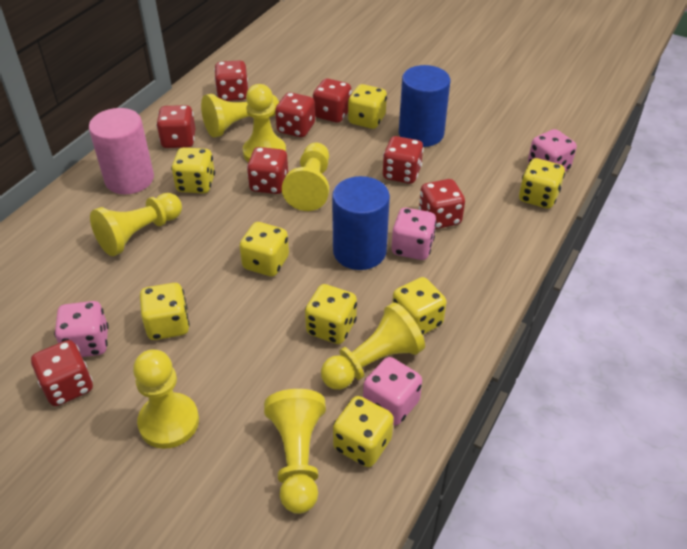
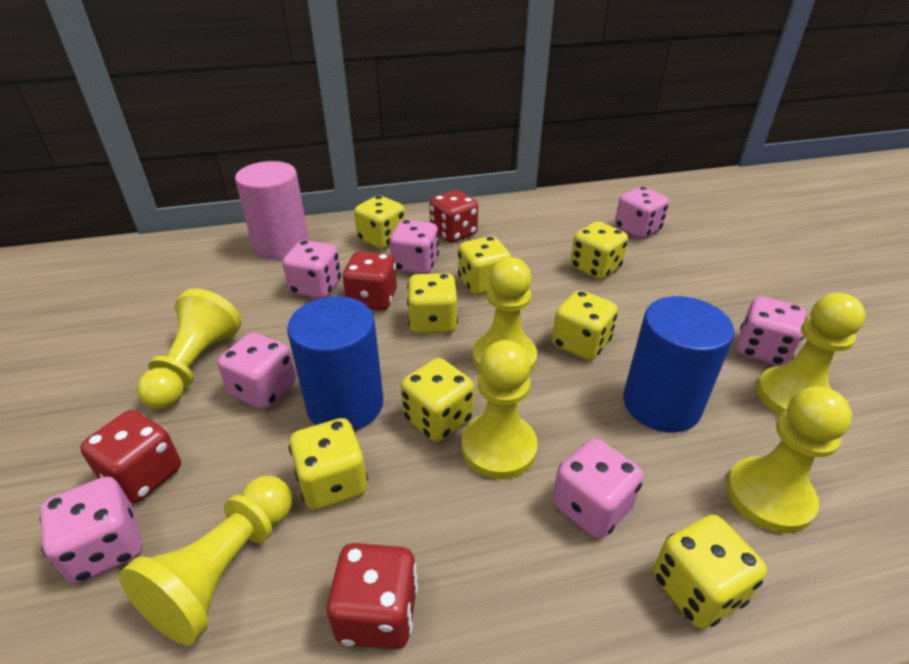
pink dice: 4 -> 7
red dice: 8 -> 4
yellow pawn: 7 -> 6

